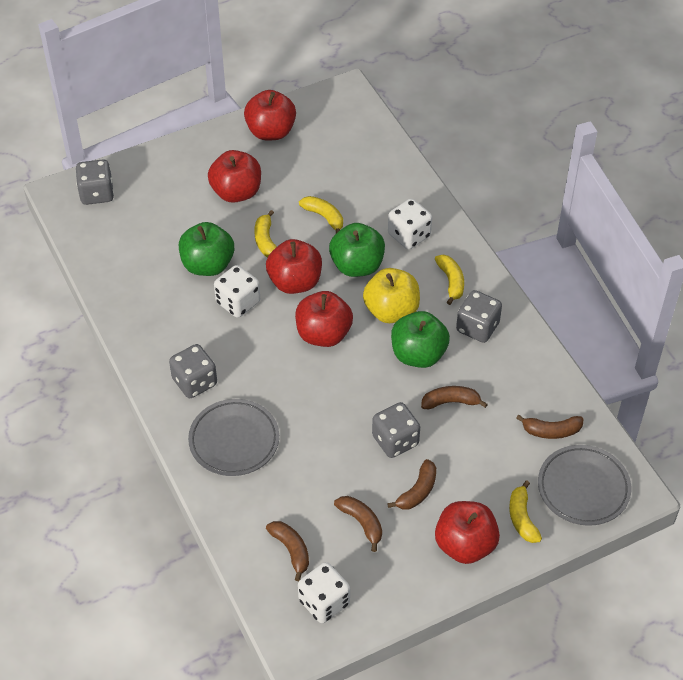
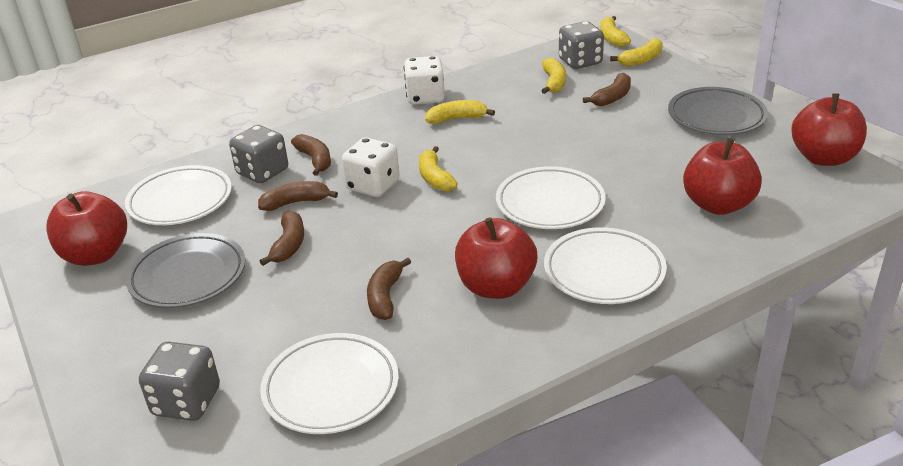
green apple: 3 -> 0
grey dice: 4 -> 3
red apple: 5 -> 4
white dice: 3 -> 2
white plate: 0 -> 4
yellow apple: 1 -> 0
yellow banana: 4 -> 5

